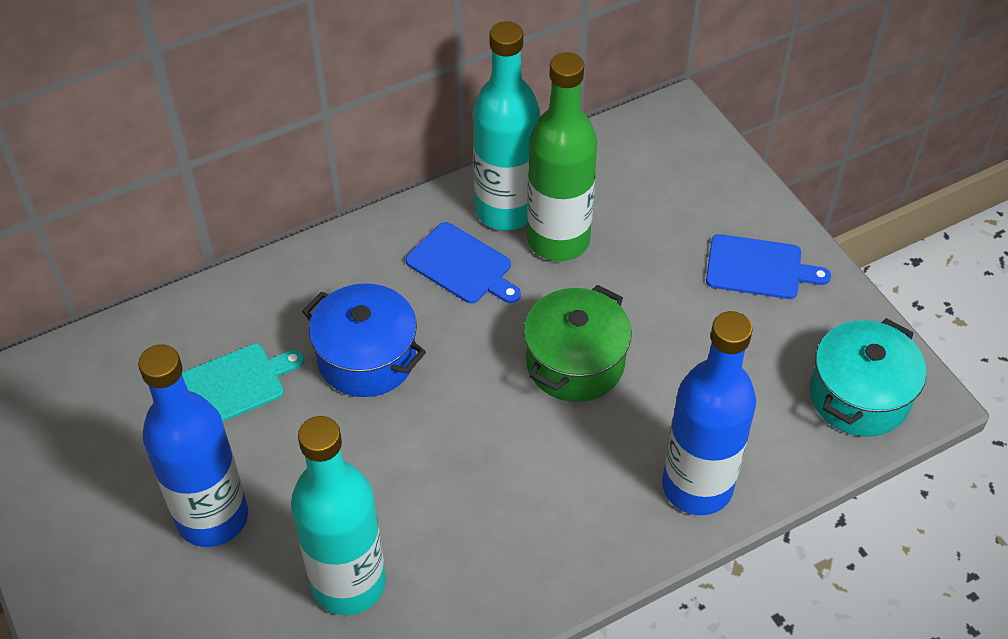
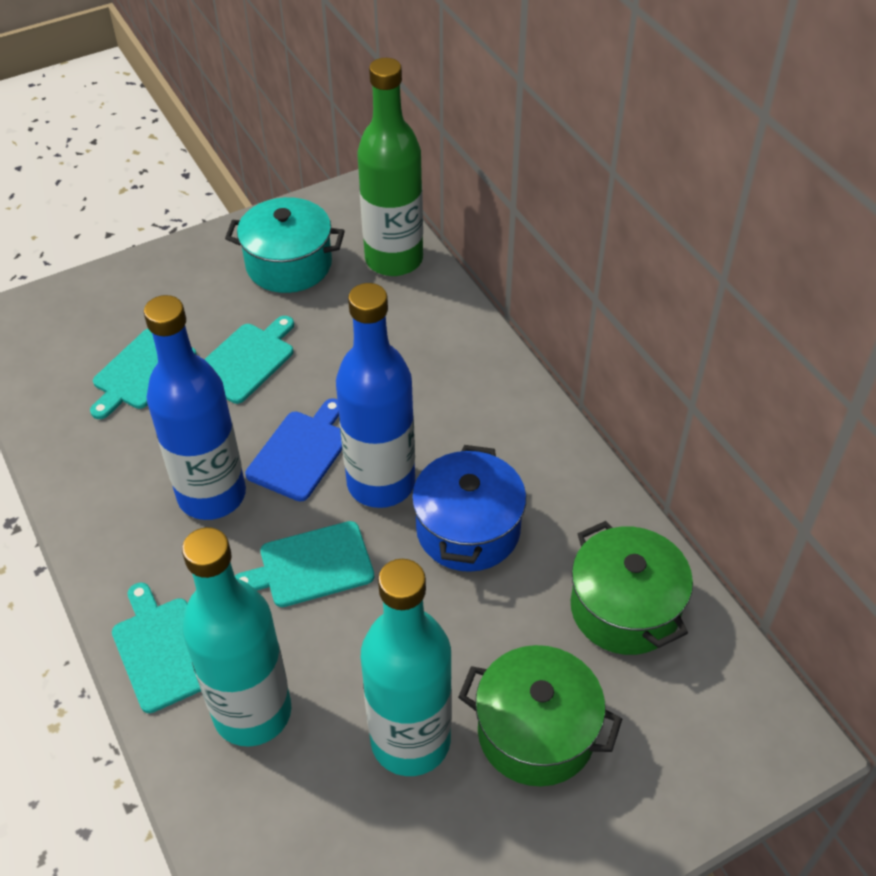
blue cutting board: 2 -> 1
green pot: 1 -> 2
turquoise cutting board: 1 -> 4

